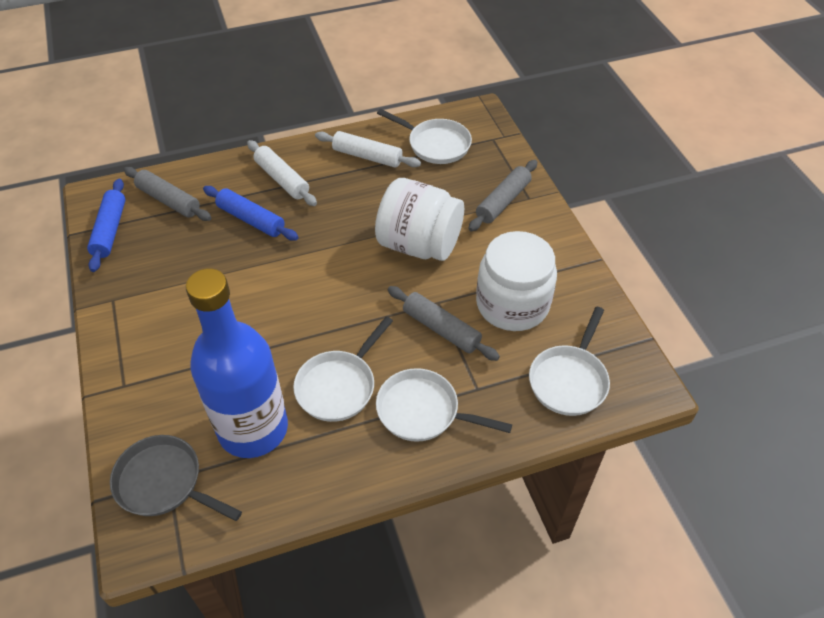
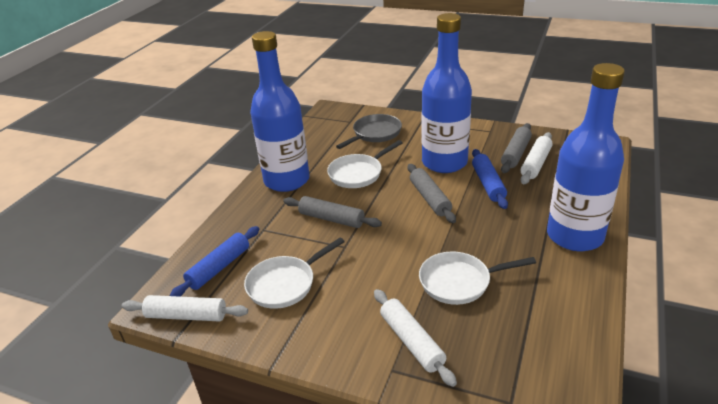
blue bottle: 1 -> 3
white jar: 2 -> 0
white pan: 4 -> 3
white rolling pin: 2 -> 3

